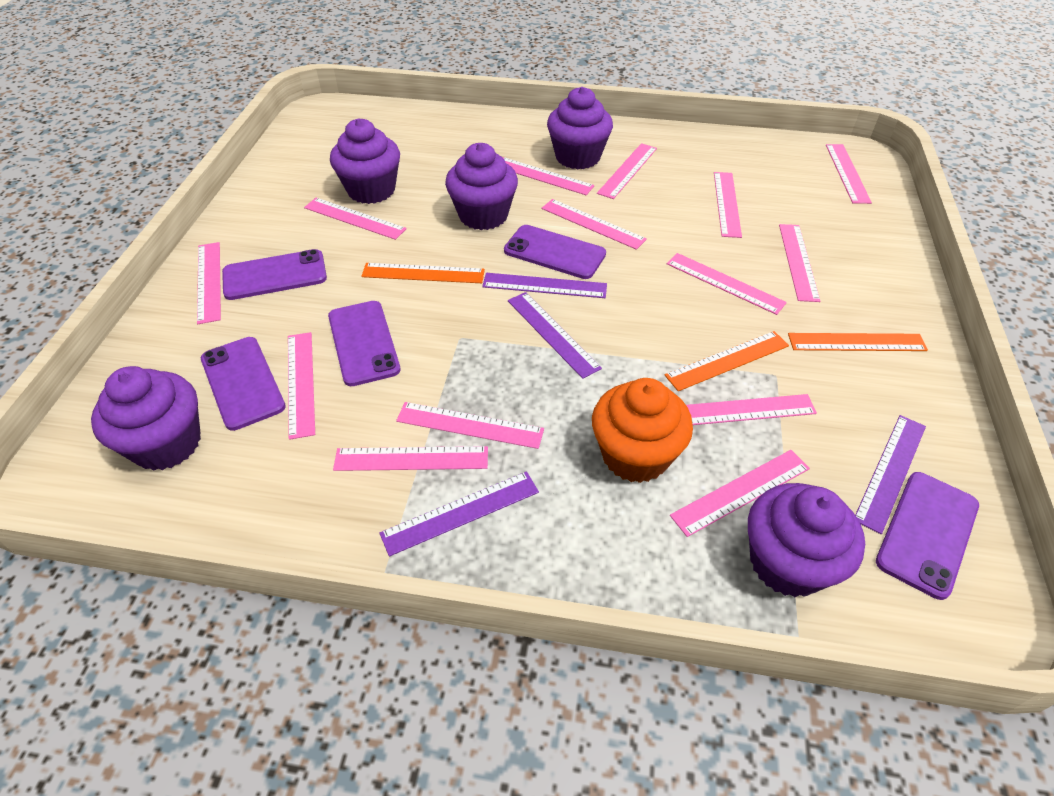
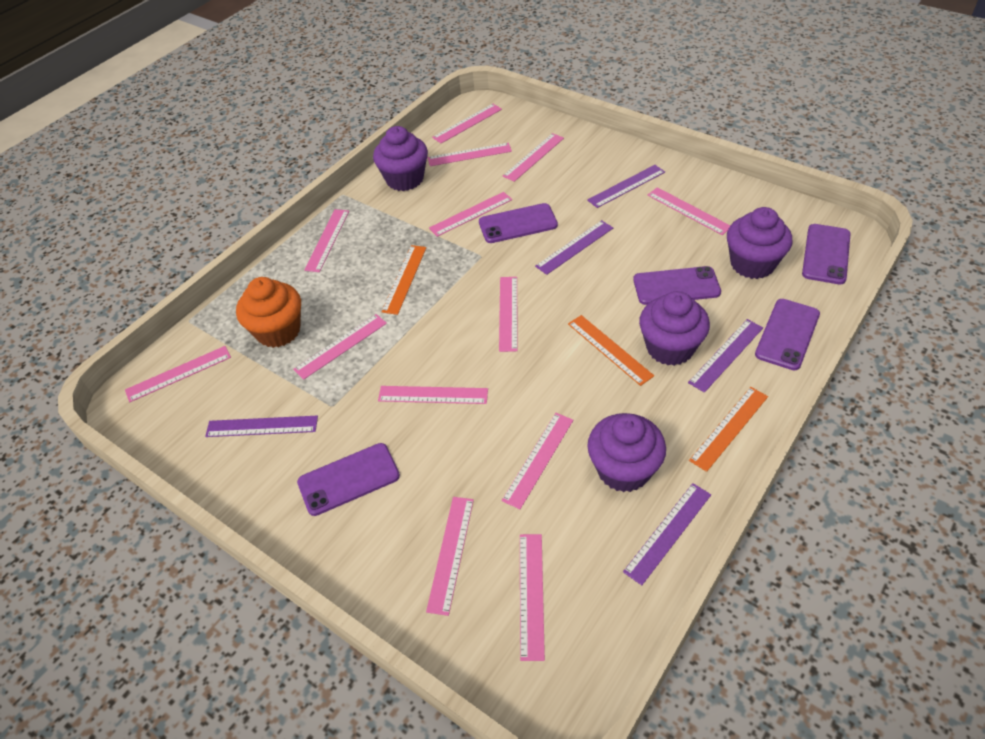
pink ruler: 14 -> 13
purple cupcake: 5 -> 4
purple ruler: 4 -> 5

